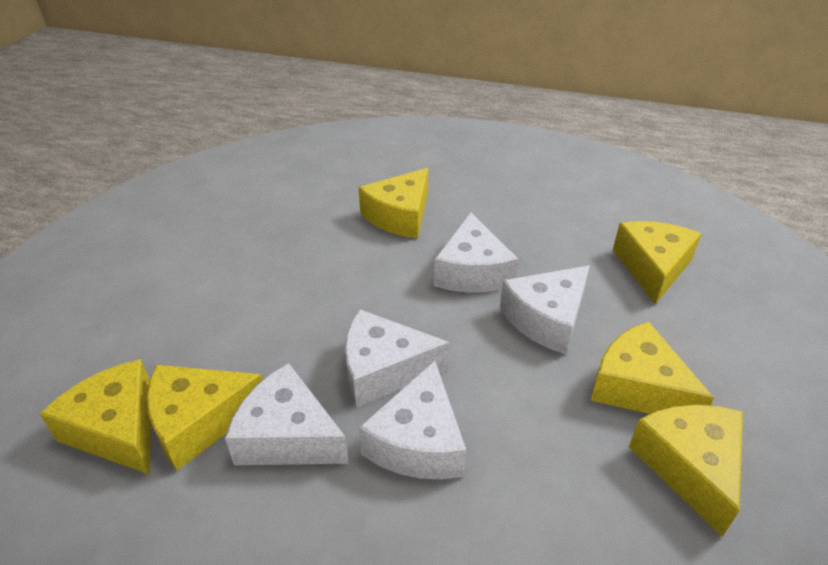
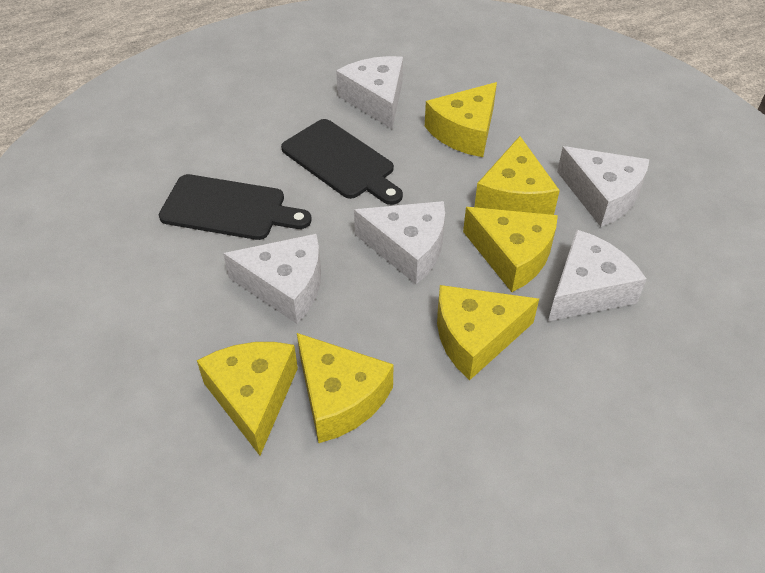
black cutting board: 0 -> 2

